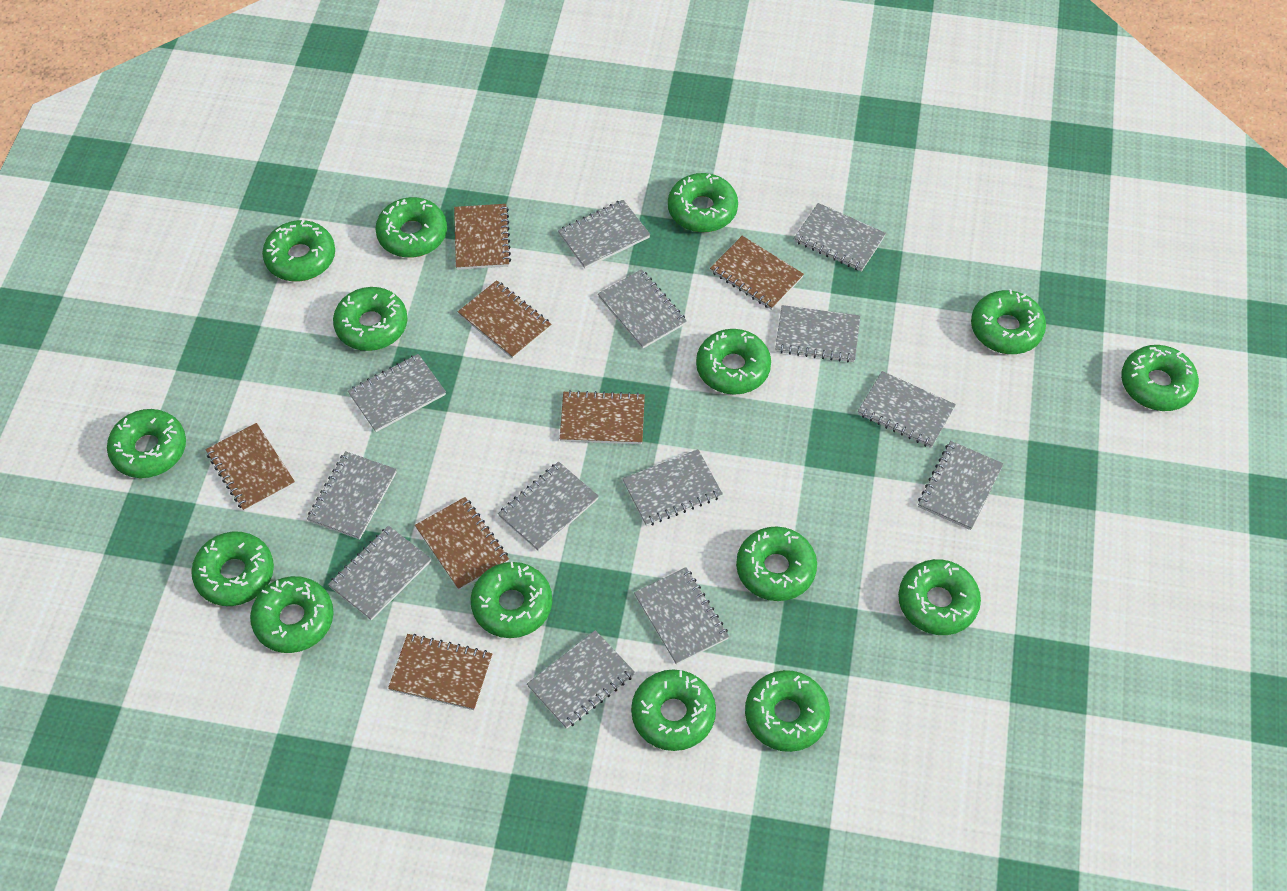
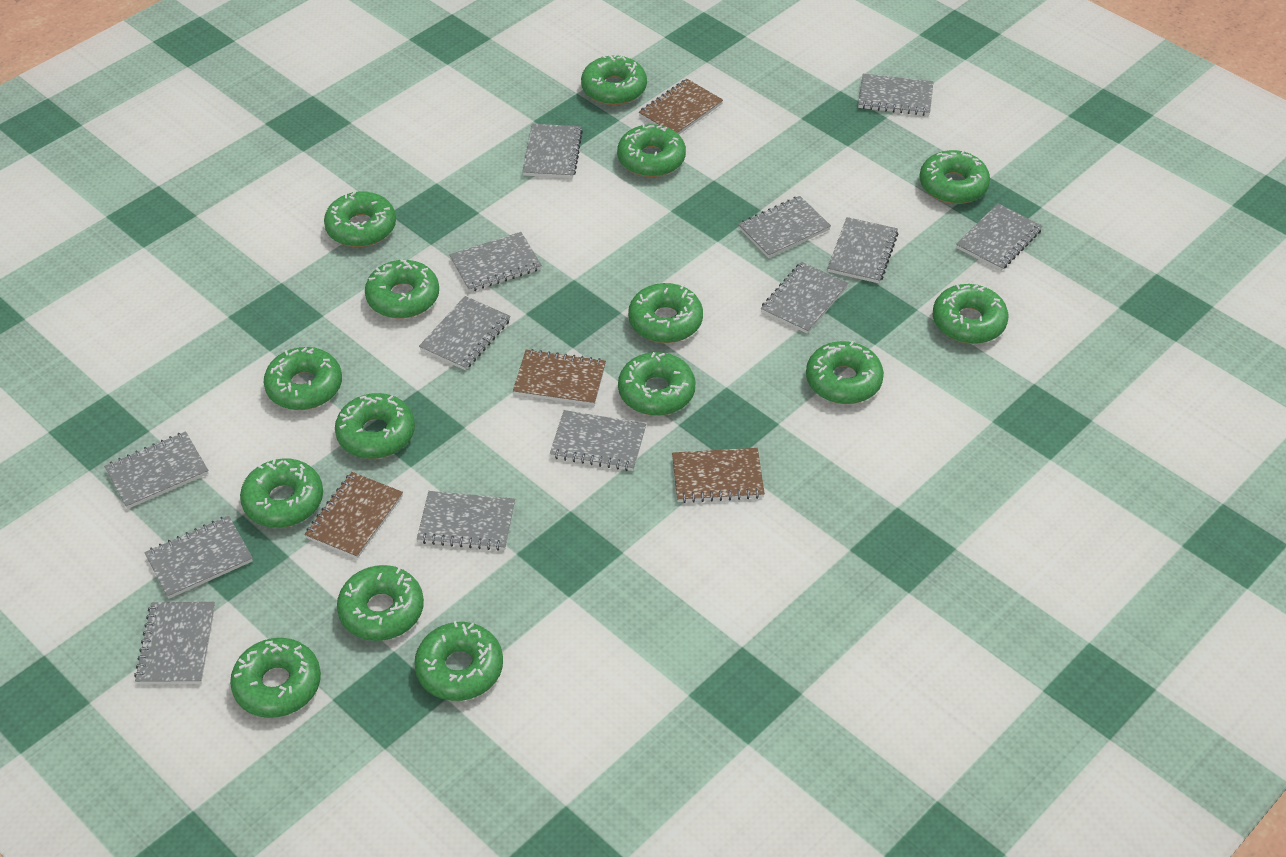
brown notebook: 7 -> 4

